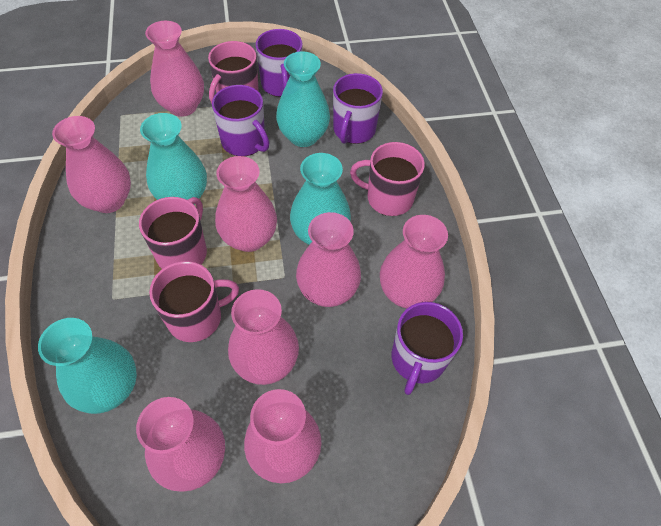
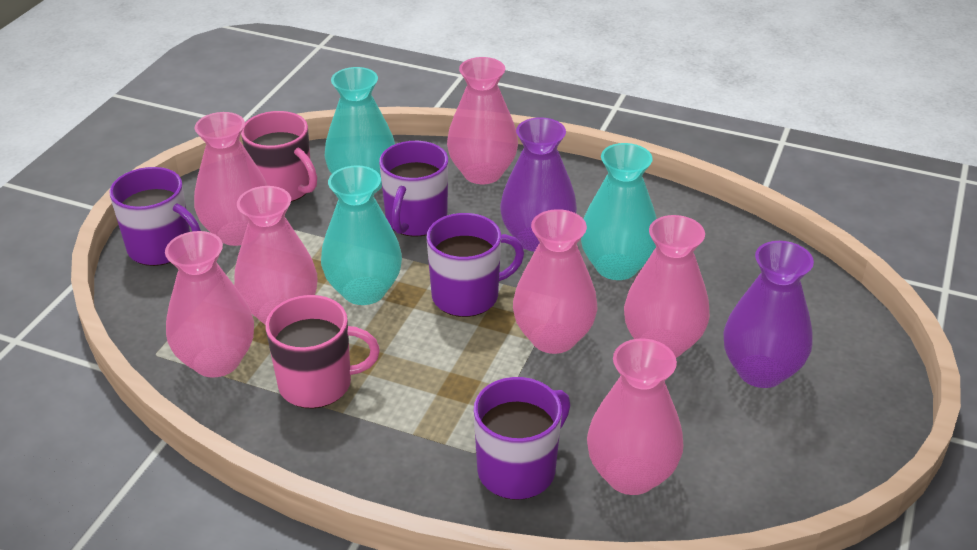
pink mug: 4 -> 2
pink vase: 8 -> 7
purple vase: 0 -> 2
turquoise vase: 4 -> 3

